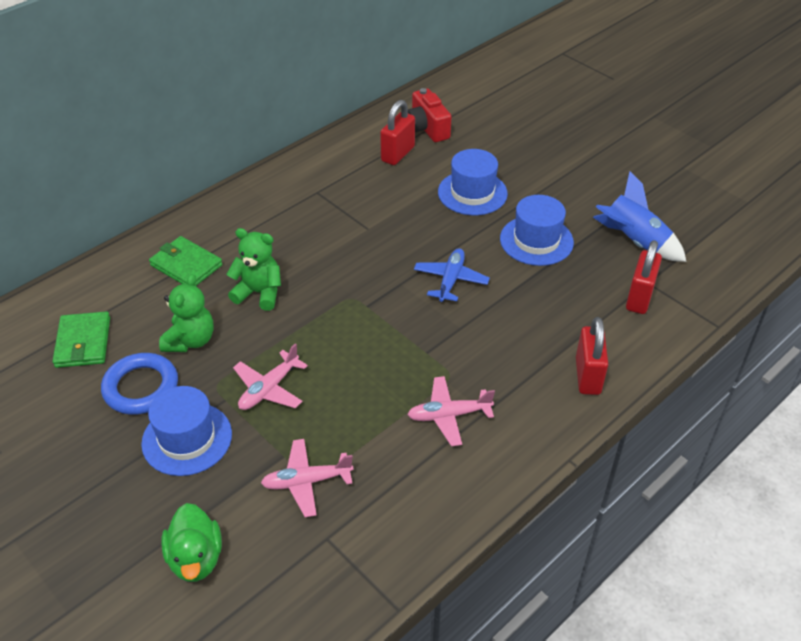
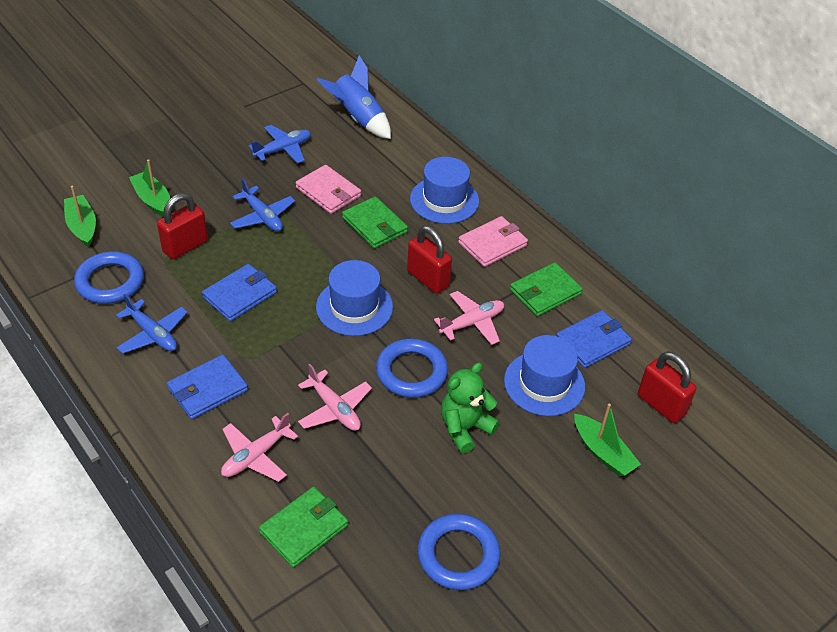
blue plane: 1 -> 3
blue ring: 1 -> 3
blue wallet: 0 -> 3
green boat: 0 -> 3
green duck: 1 -> 0
green teddy bear: 2 -> 1
green wallet: 2 -> 3
pink wallet: 0 -> 2
red camera: 1 -> 0

